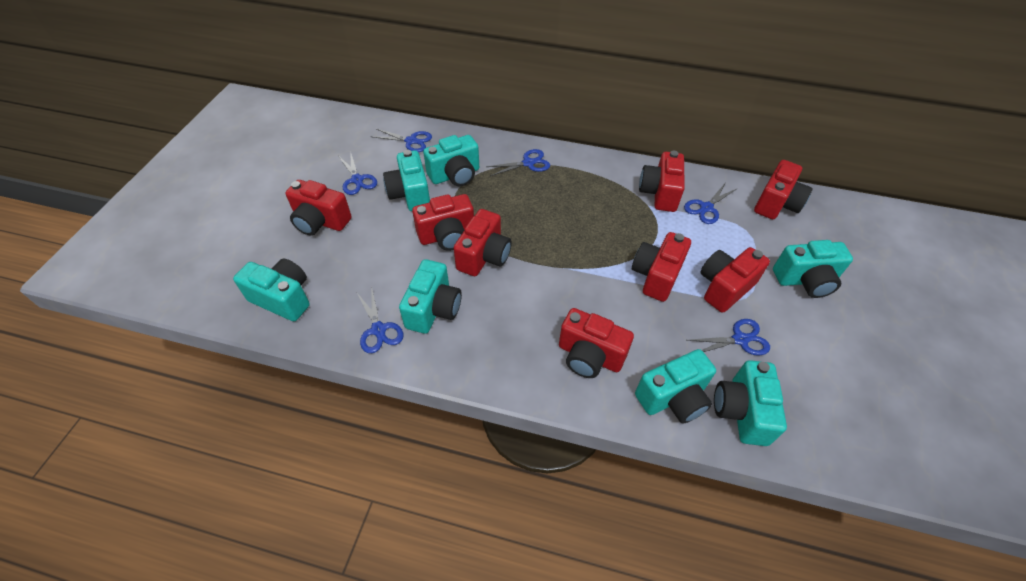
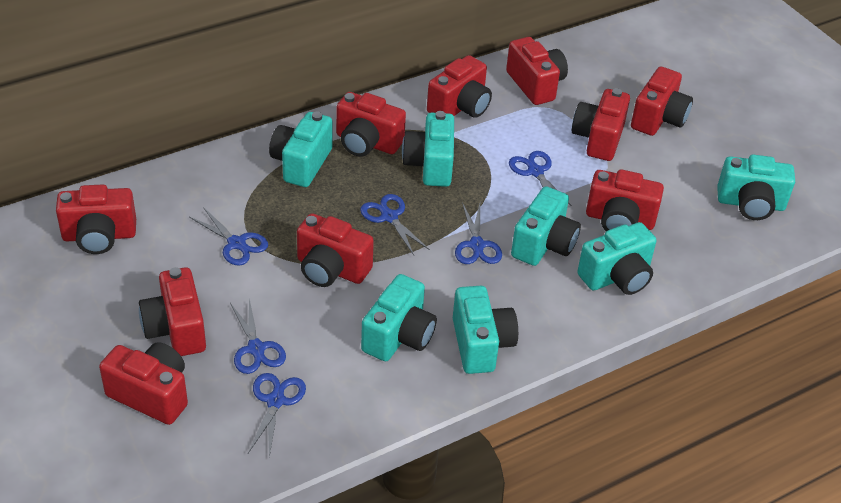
red camera: 8 -> 10

